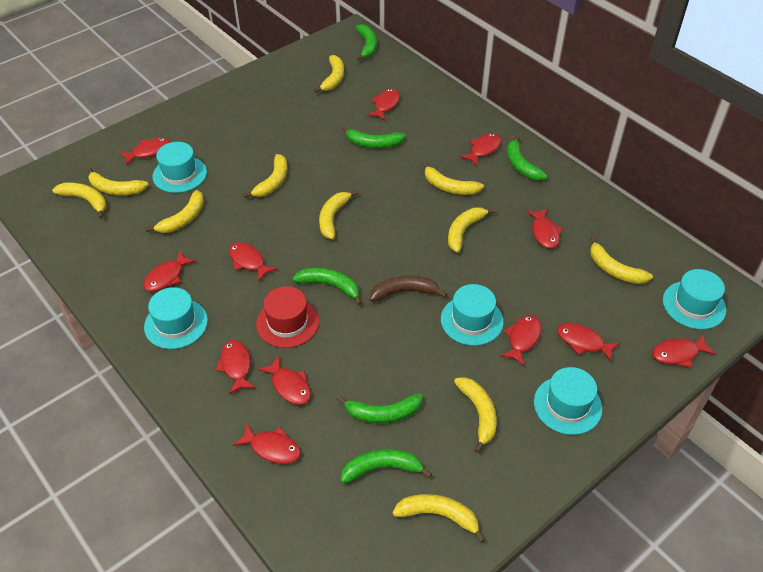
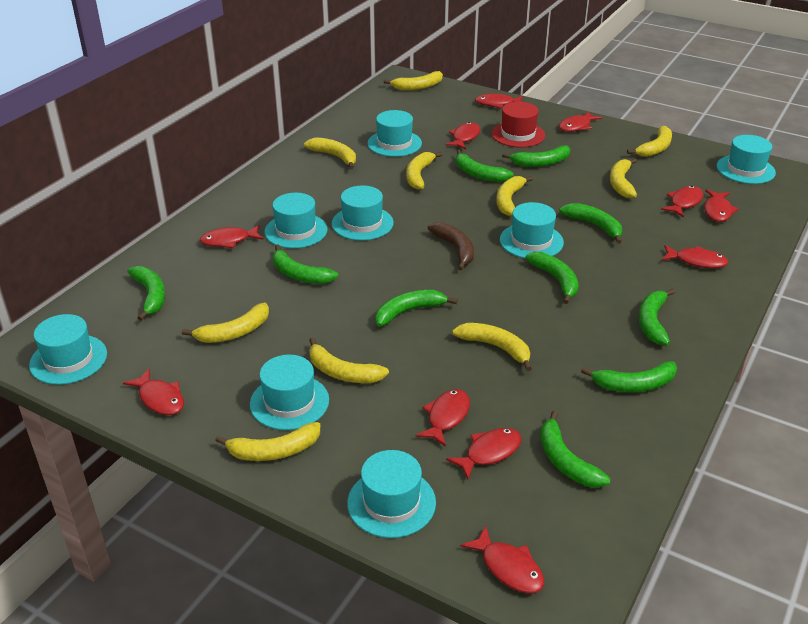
green banana: 6 -> 10
red fish: 12 -> 11
turquoise hat: 5 -> 8
yellow banana: 11 -> 10

